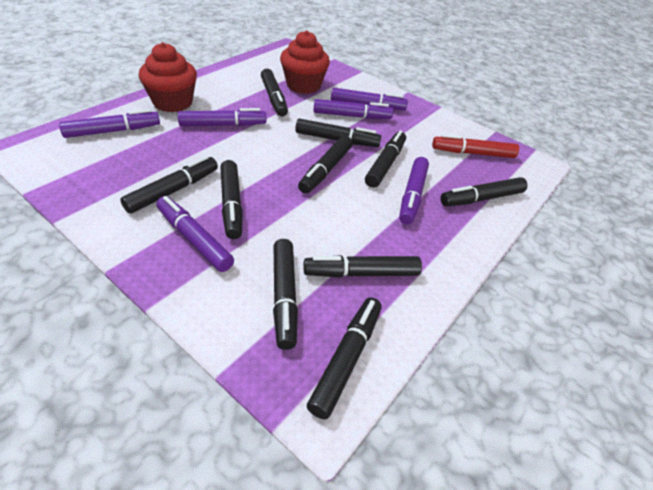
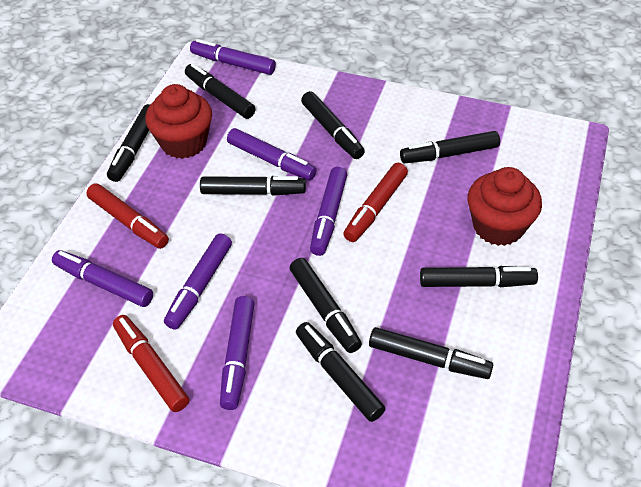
black marker: 10 -> 9
red marker: 1 -> 3

